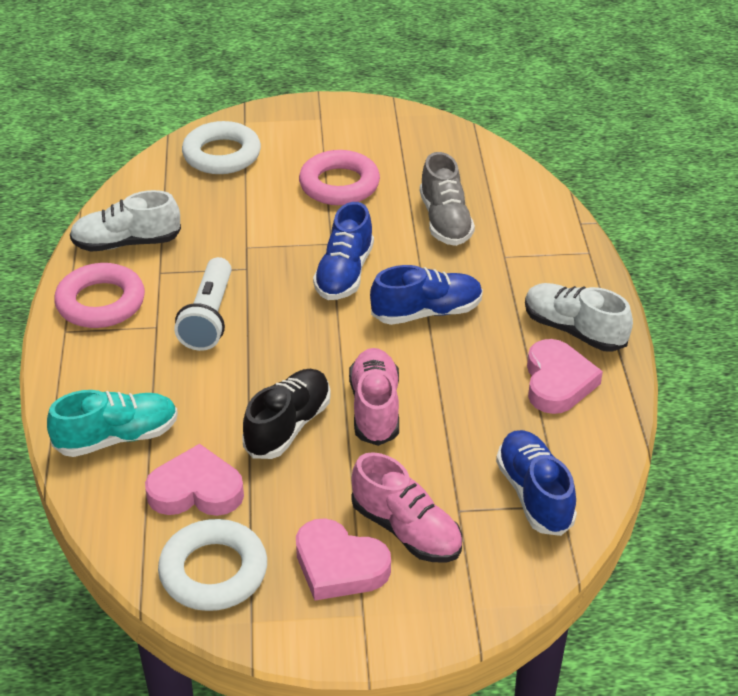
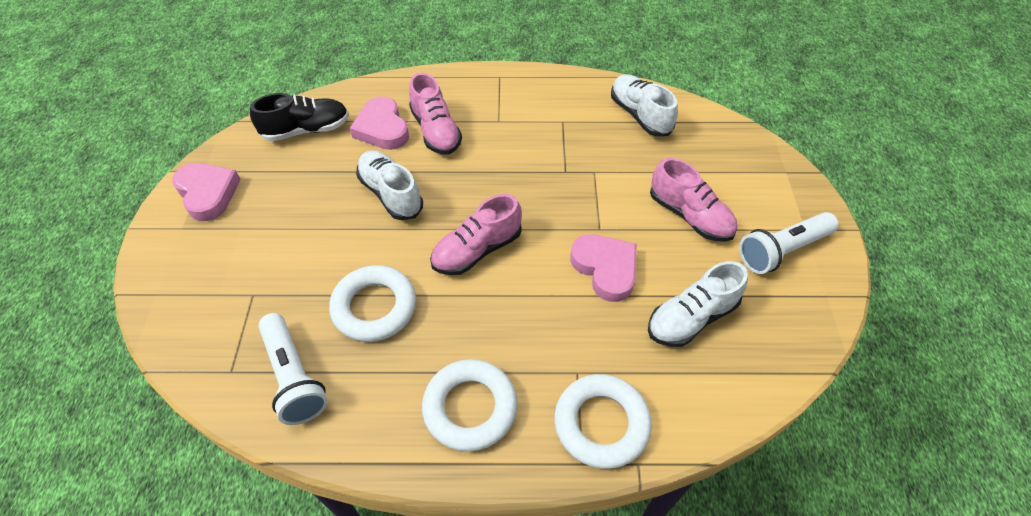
blue shoe: 3 -> 0
grey shoe: 1 -> 0
pink ring: 2 -> 0
pink shoe: 2 -> 3
turquoise shoe: 1 -> 0
white flashlight: 1 -> 2
white ring: 2 -> 3
white shoe: 2 -> 3

